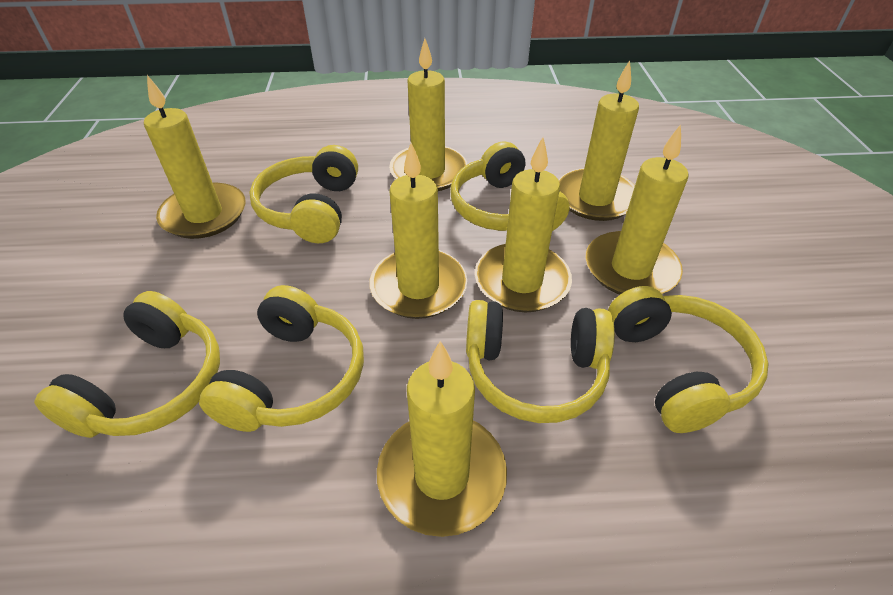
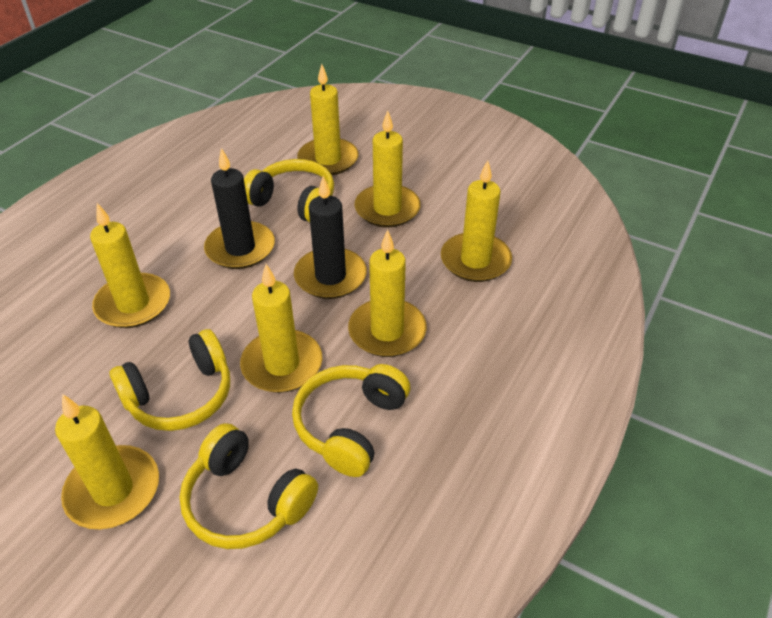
black candle: 0 -> 2
yellow headphones: 6 -> 4

